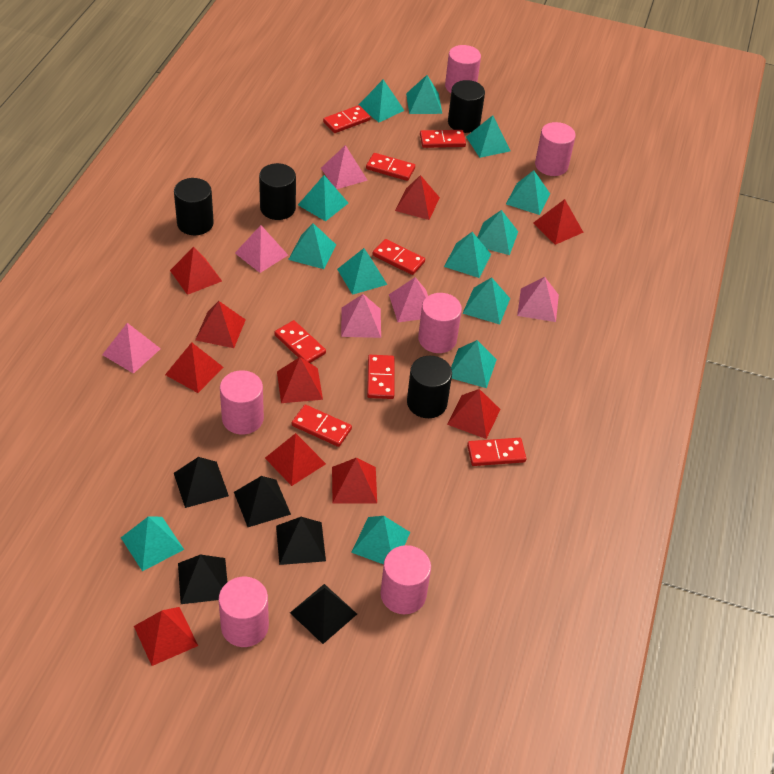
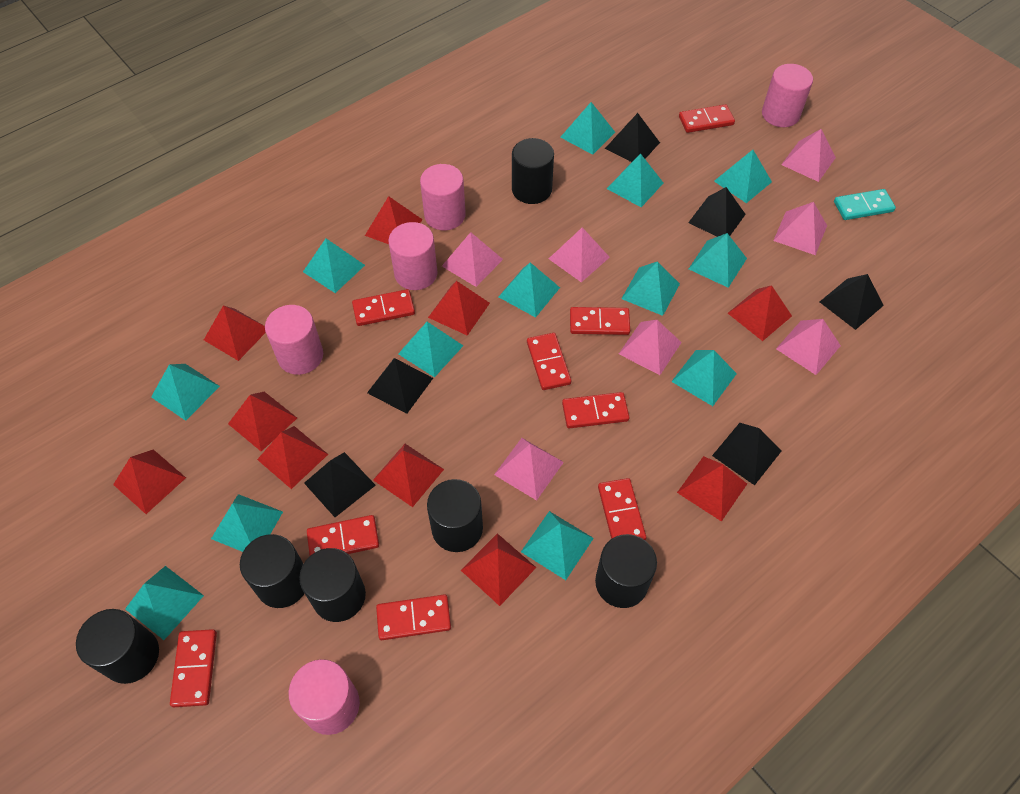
black cylinder: 4 -> 6
black pyramid: 5 -> 6
pink cylinder: 6 -> 5
pink pyramid: 6 -> 7
red domino: 8 -> 9
turquoise domino: 0 -> 1

